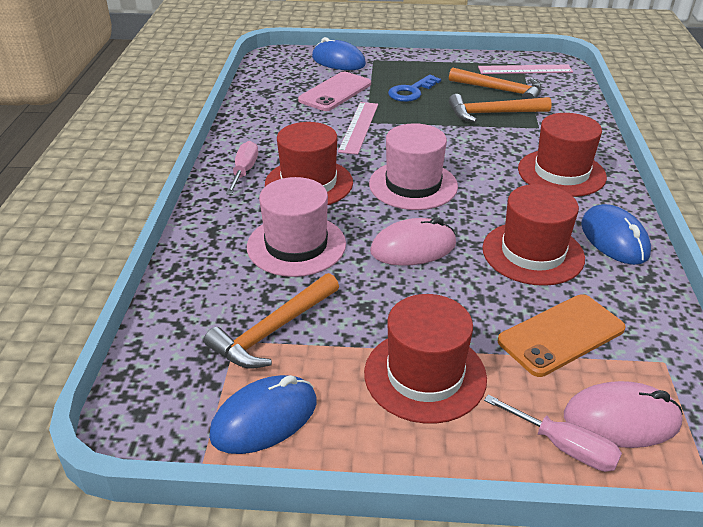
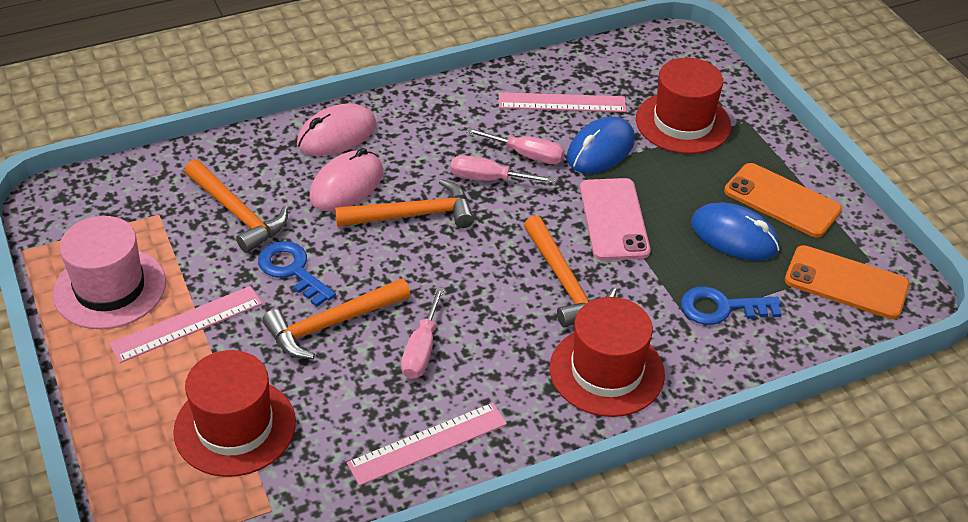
blue key: 1 -> 2
blue mouse: 3 -> 2
orange hammer: 3 -> 4
orange phone: 1 -> 2
pink hat: 2 -> 1
pink ruler: 2 -> 3
pink screwdriver: 2 -> 3
red hat: 4 -> 3

